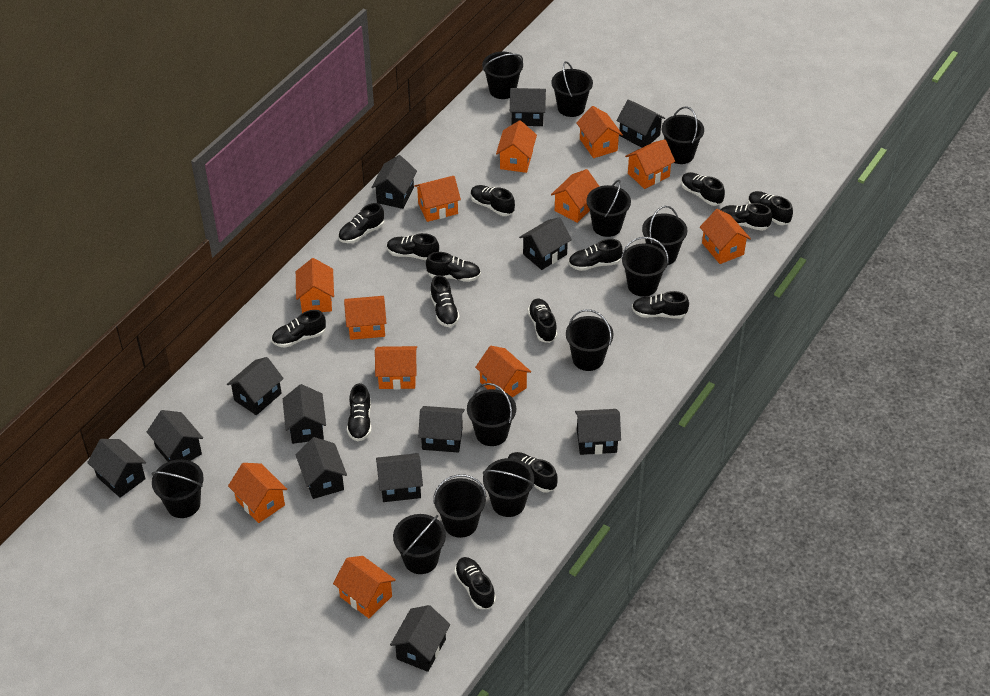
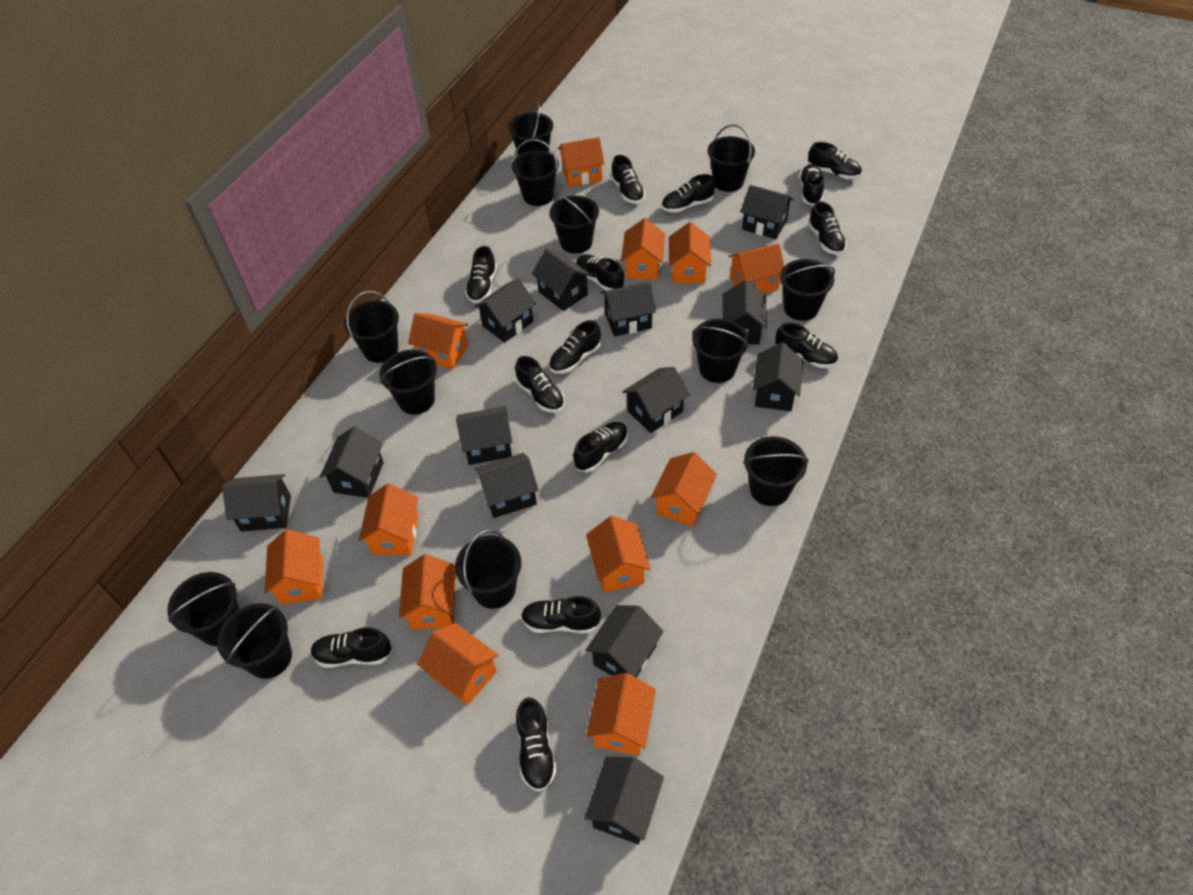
black shoe: 15 -> 14

